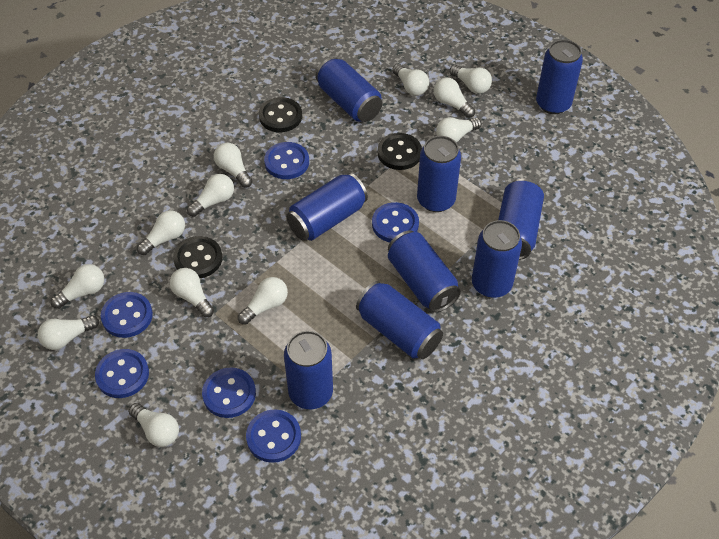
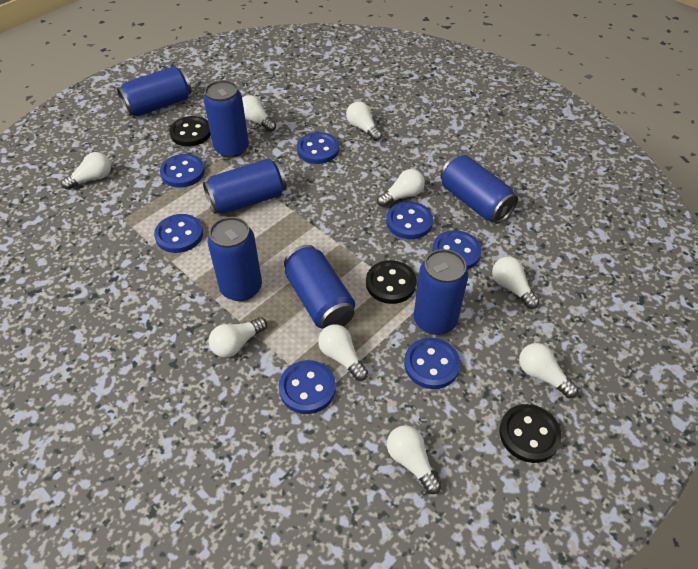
blue button: 6 -> 7
blue can: 9 -> 7
white light bulb: 12 -> 9

